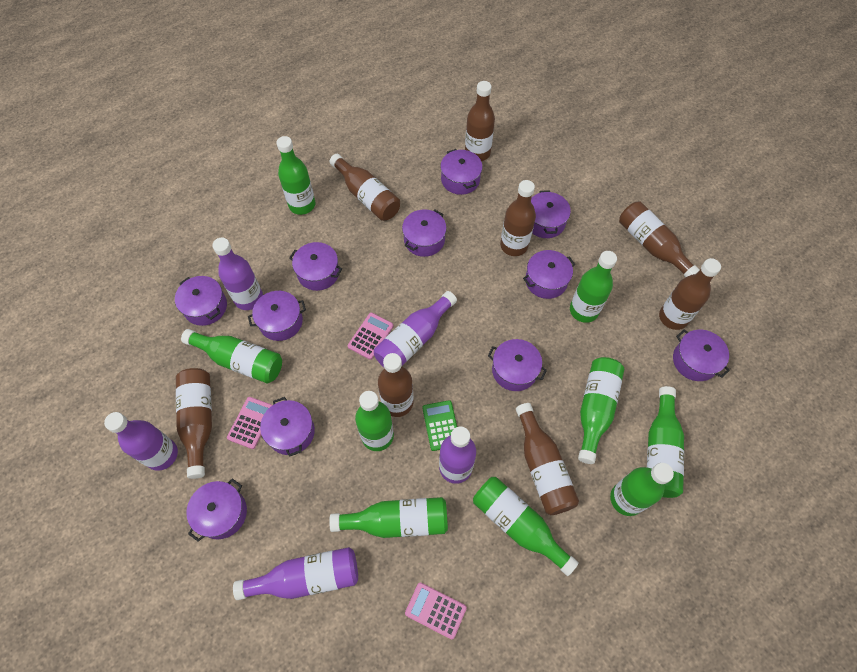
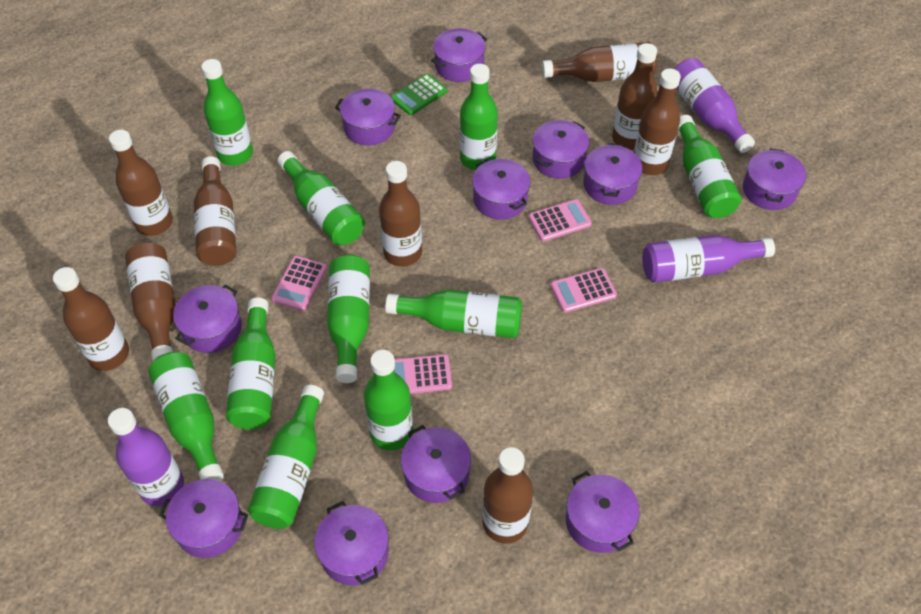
brown bottle: 8 -> 9
green bottle: 9 -> 10
pink calculator: 3 -> 4
purple bottle: 5 -> 3

